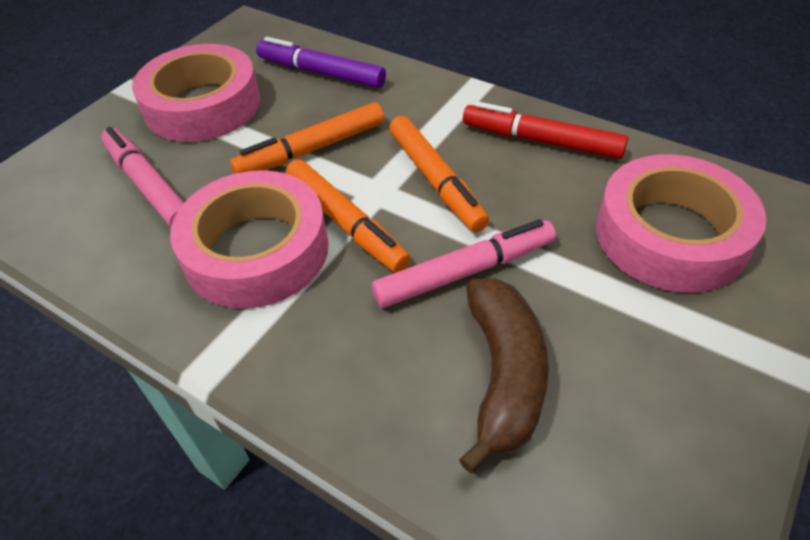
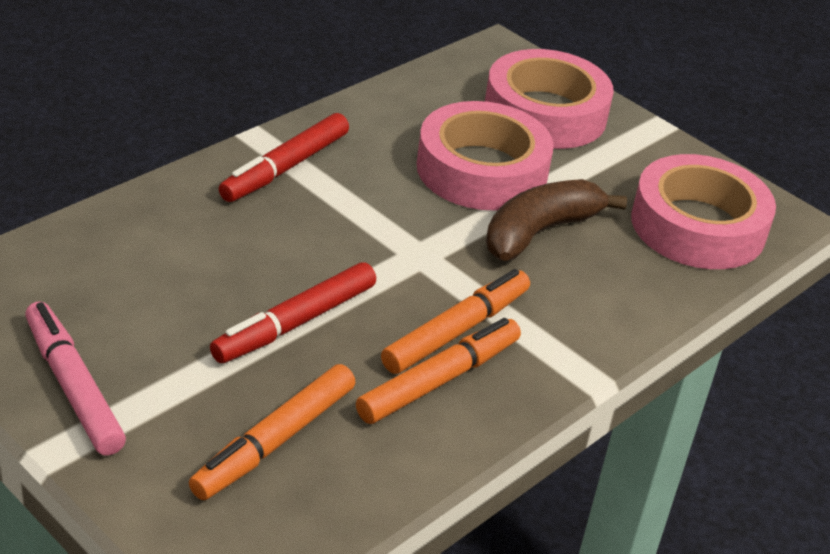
pink marker: 2 -> 1
purple marker: 1 -> 0
red marker: 1 -> 2

